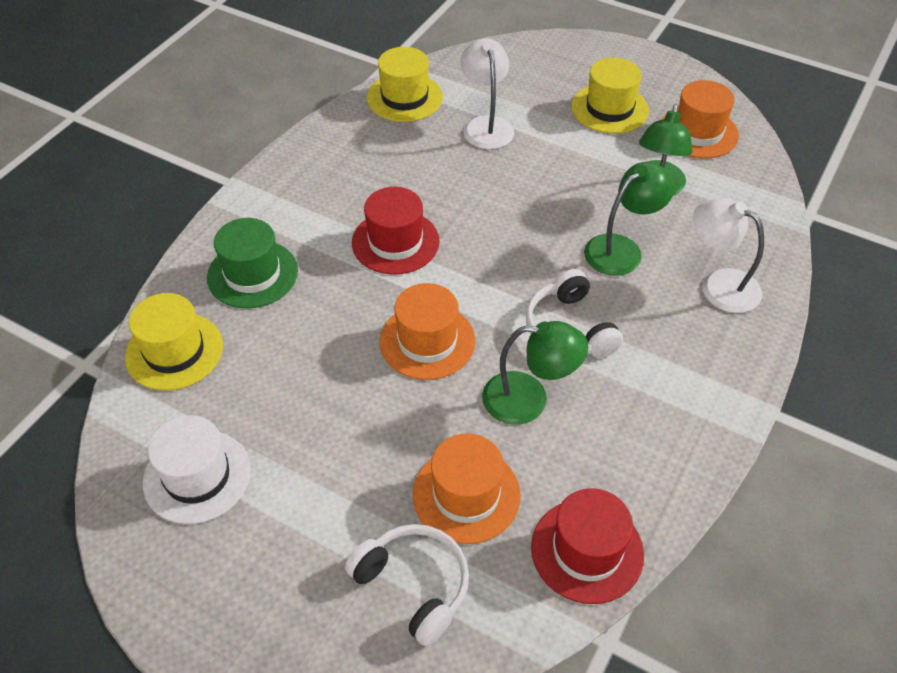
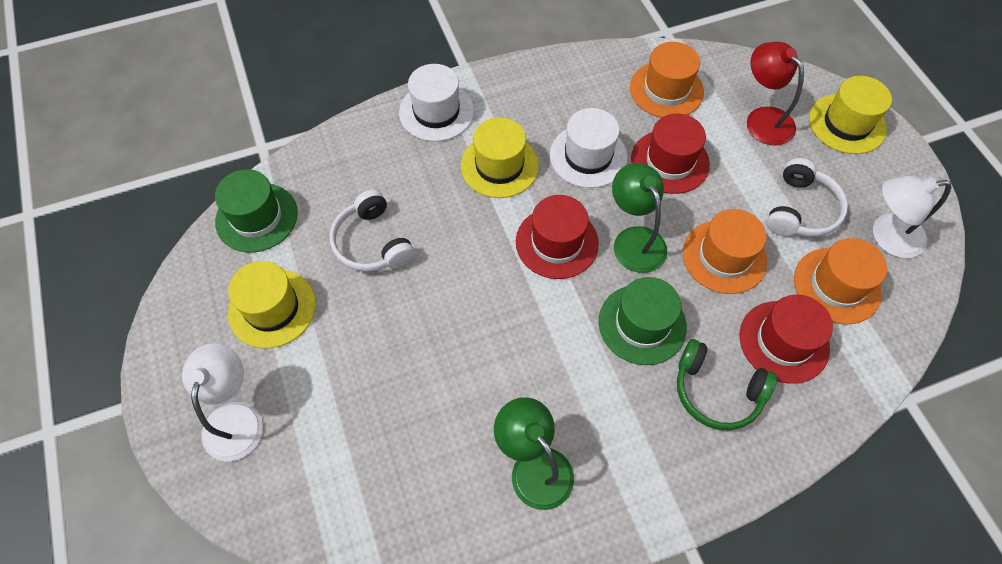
green hat: 1 -> 2
green headphones: 0 -> 1
green lamp: 3 -> 2
red hat: 2 -> 3
red lamp: 0 -> 1
white hat: 1 -> 2

